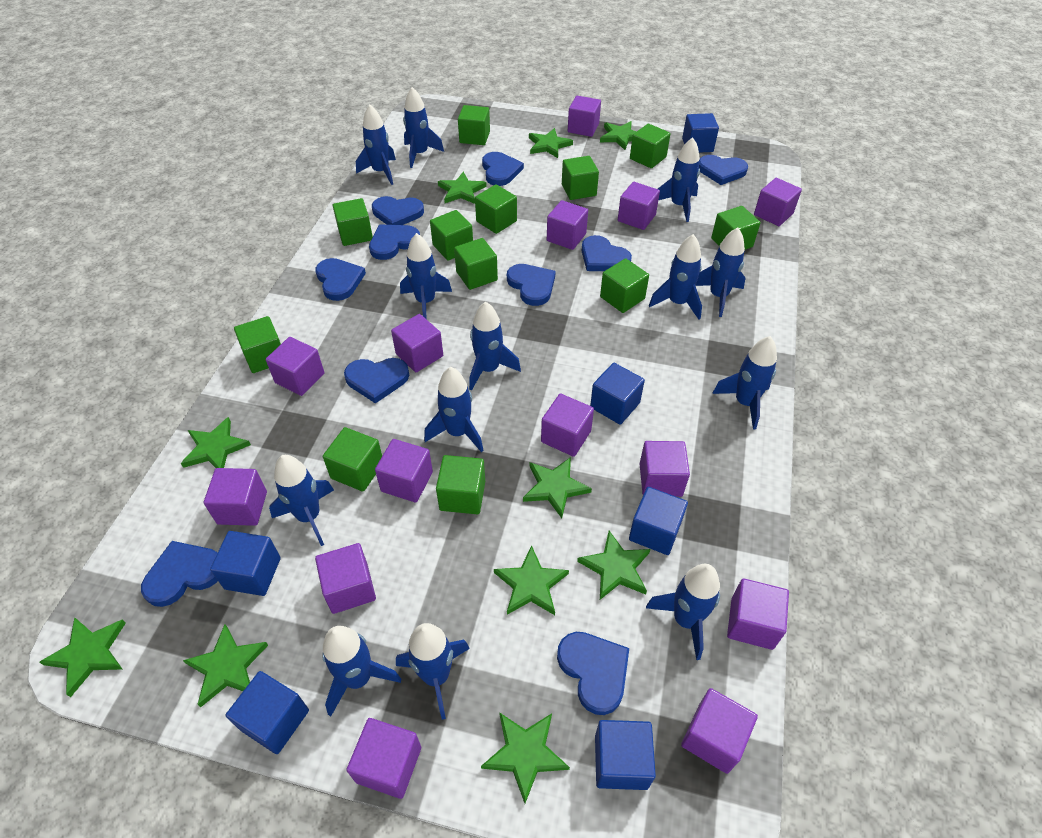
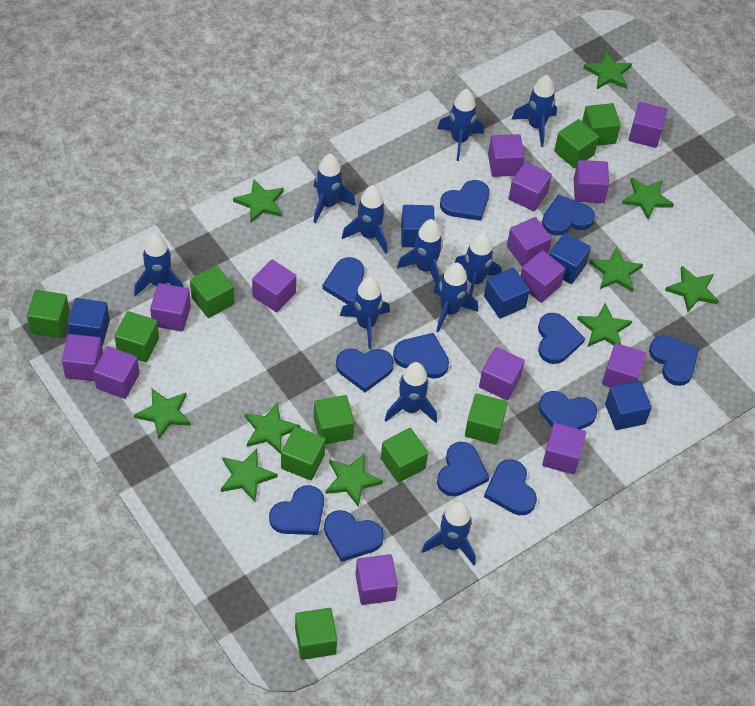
blue cube: 6 -> 5
blue heart: 10 -> 12
blue rocket: 13 -> 11
green cube: 12 -> 10

